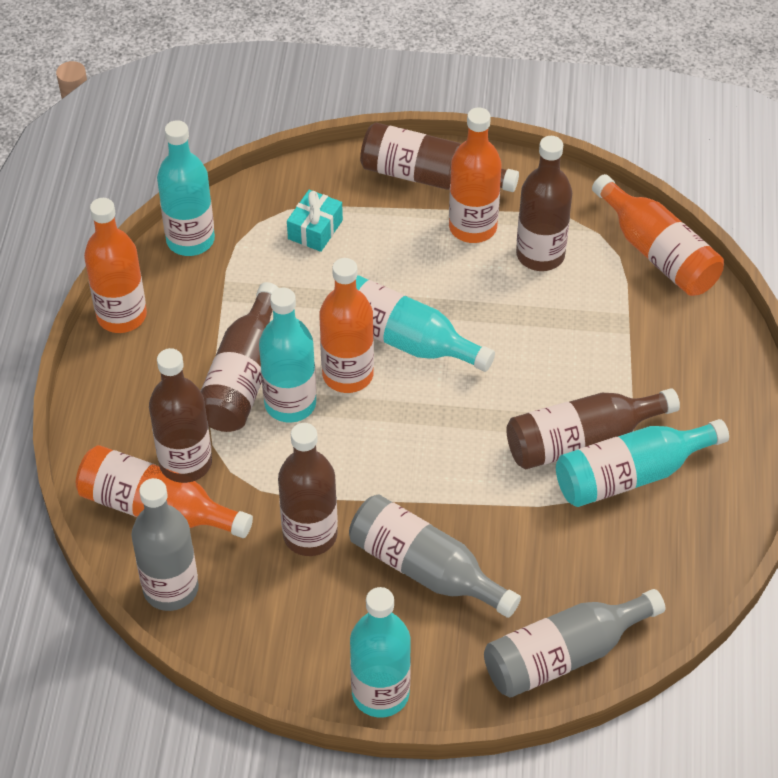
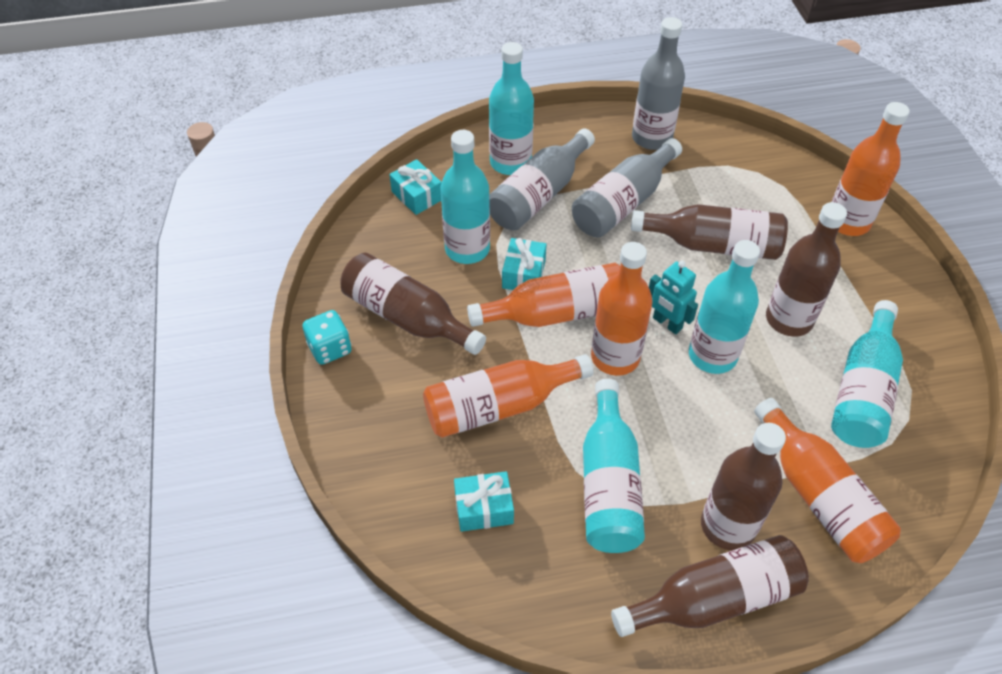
brown bottle: 6 -> 5
turquoise dice: 0 -> 1
turquoise gift: 1 -> 3
turquoise robot: 0 -> 1

